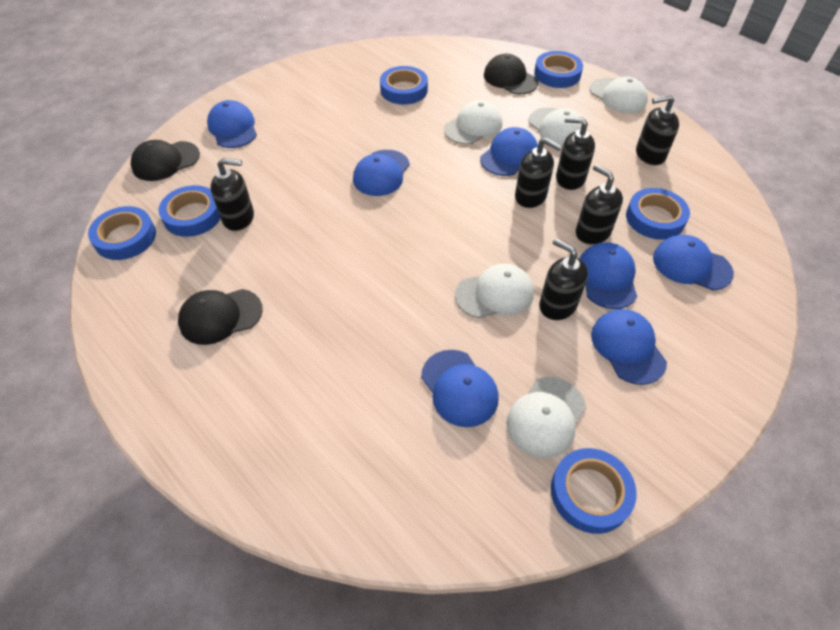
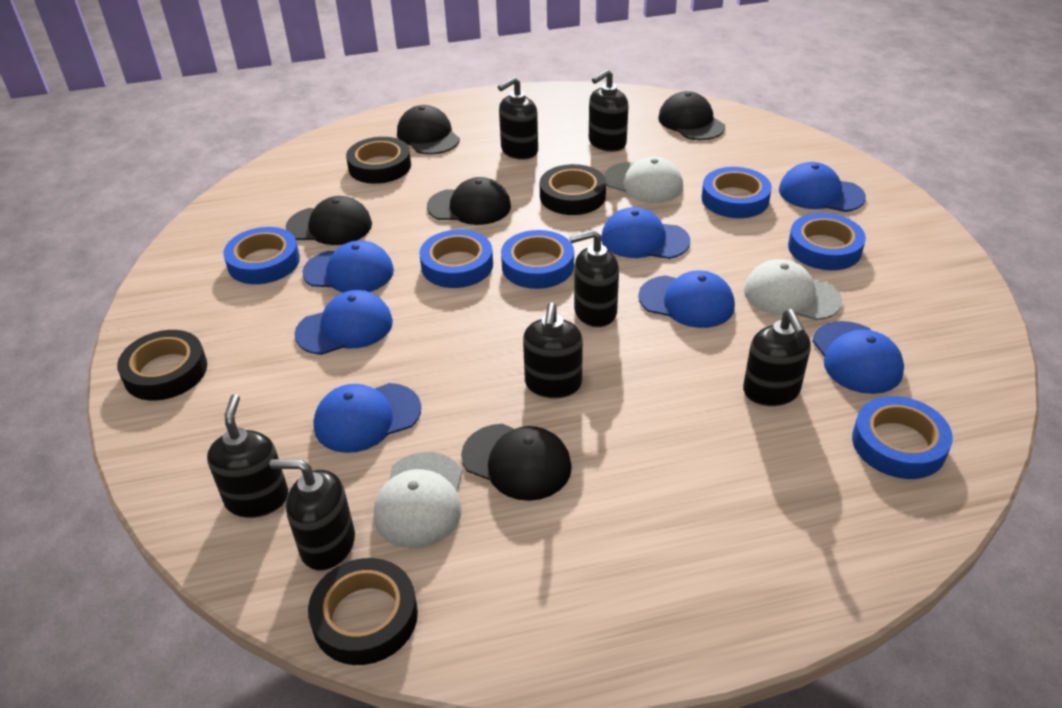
black cap: 3 -> 5
black soap dispenser: 6 -> 7
black tape: 0 -> 4
white cap: 5 -> 3

